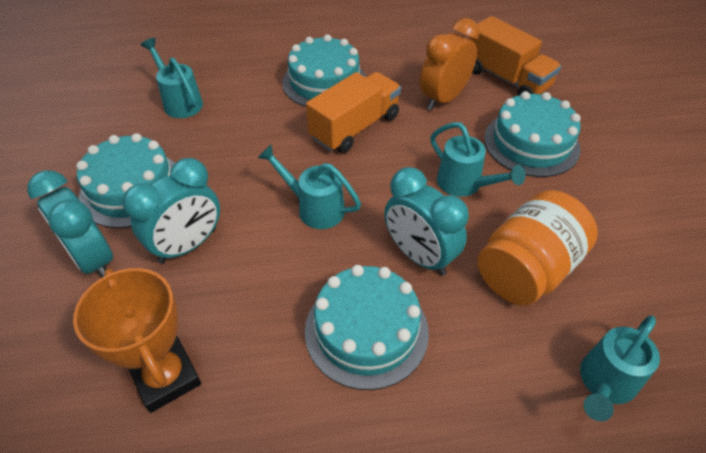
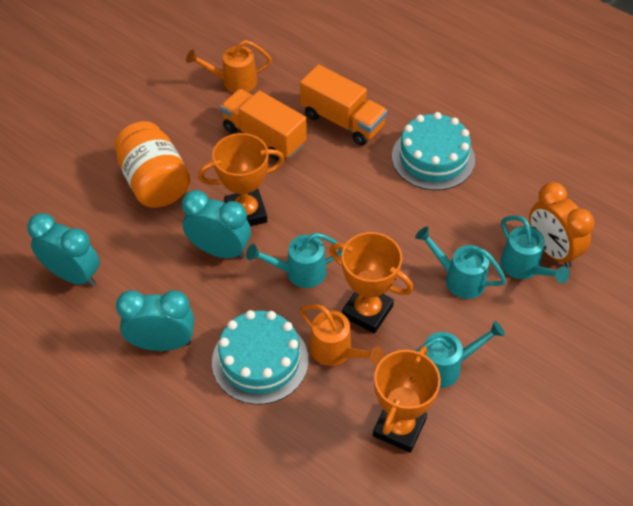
orange trophy: 1 -> 3
orange watering can: 0 -> 2
turquoise cake: 4 -> 2

